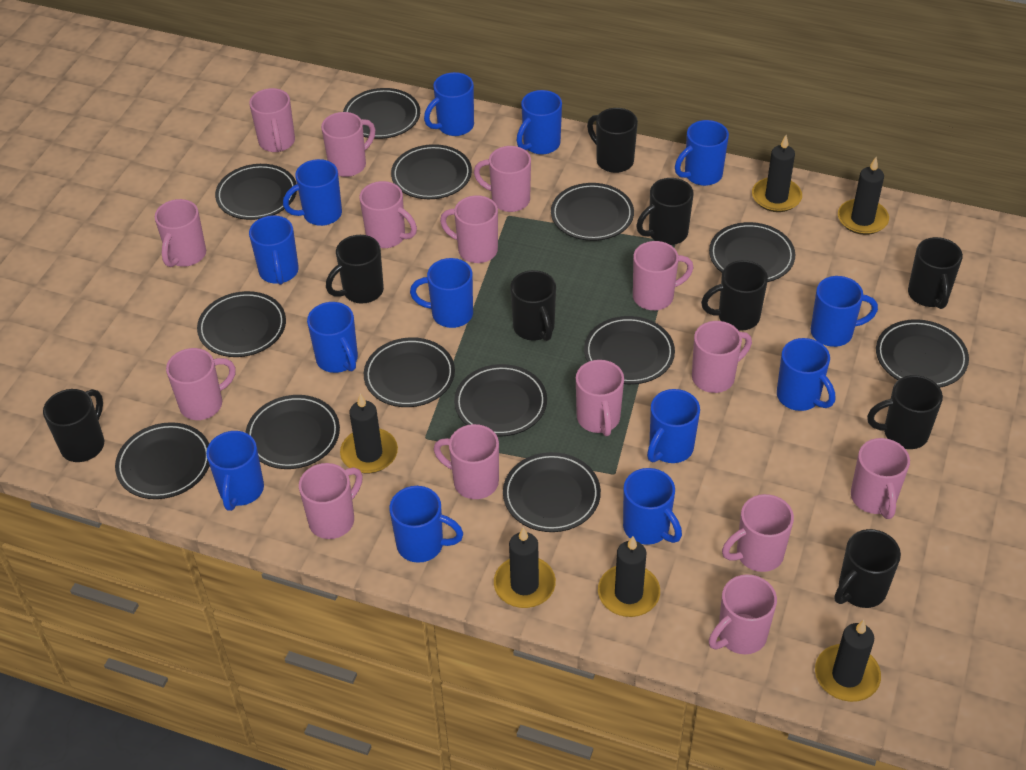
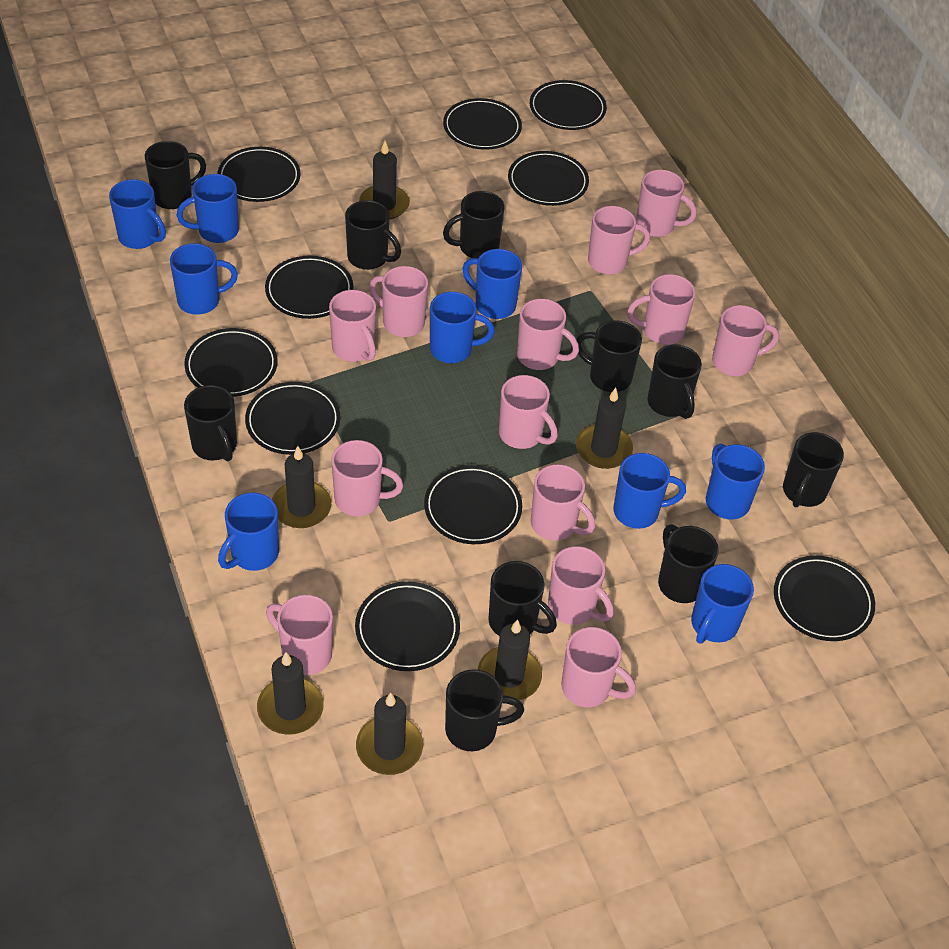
black mug: 9 -> 10
black plate: 13 -> 10
blue mug: 13 -> 9
pink mug: 15 -> 13

